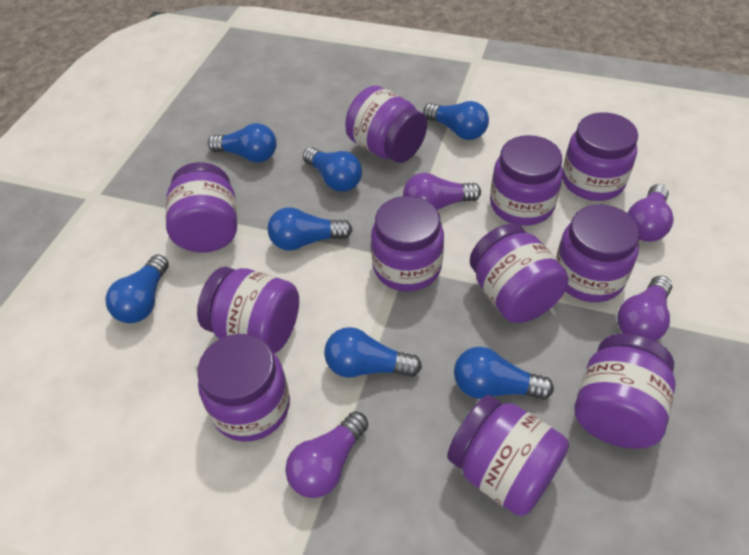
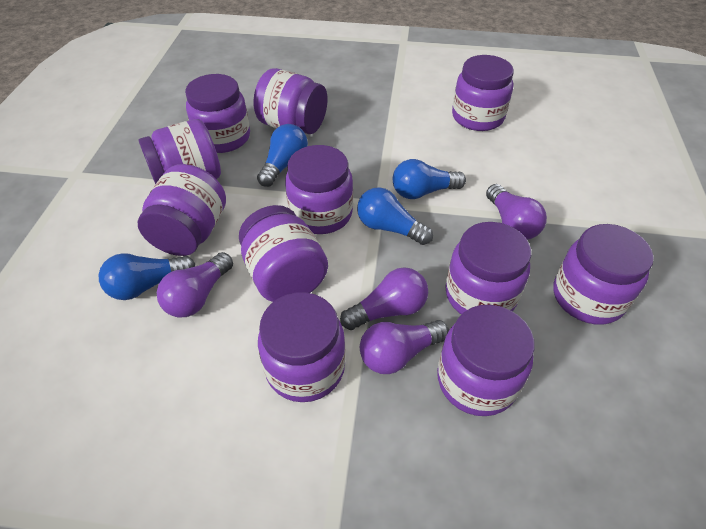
blue light bulb: 7 -> 4

